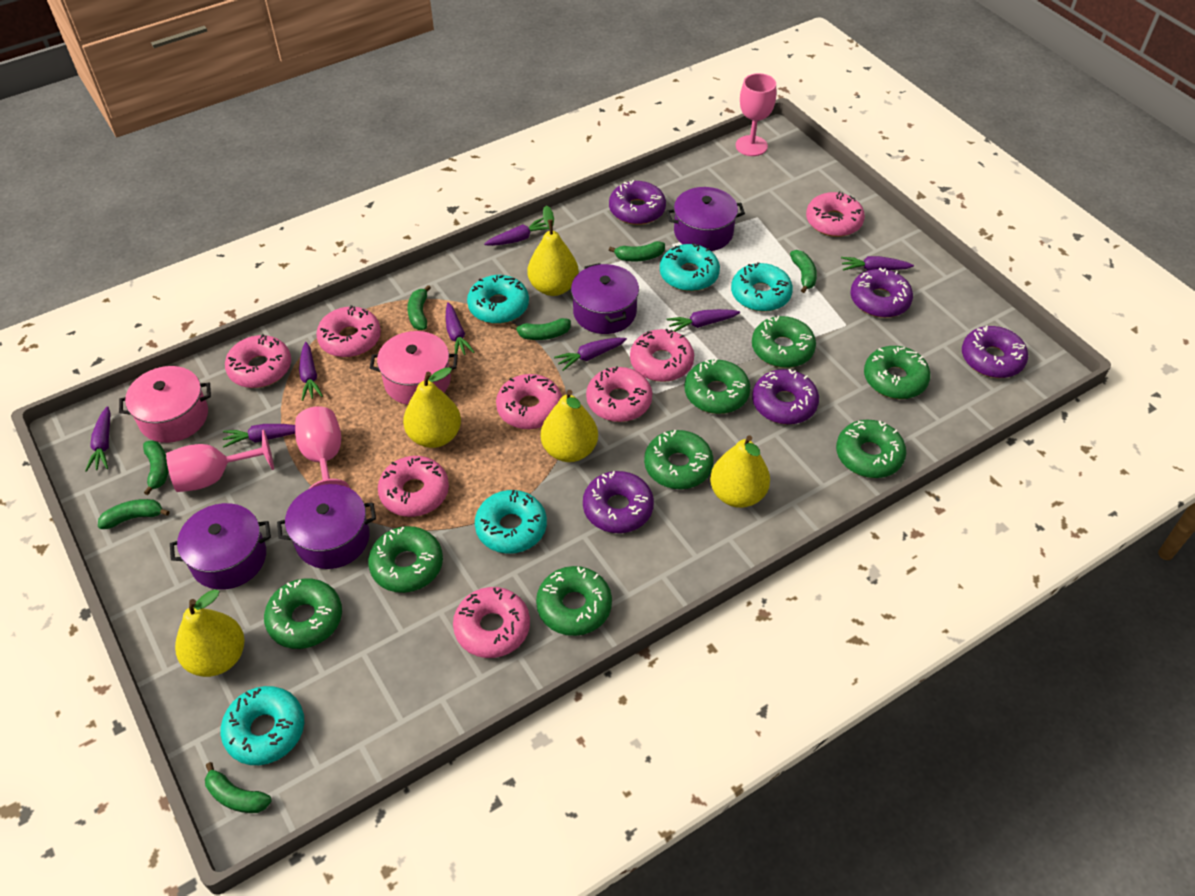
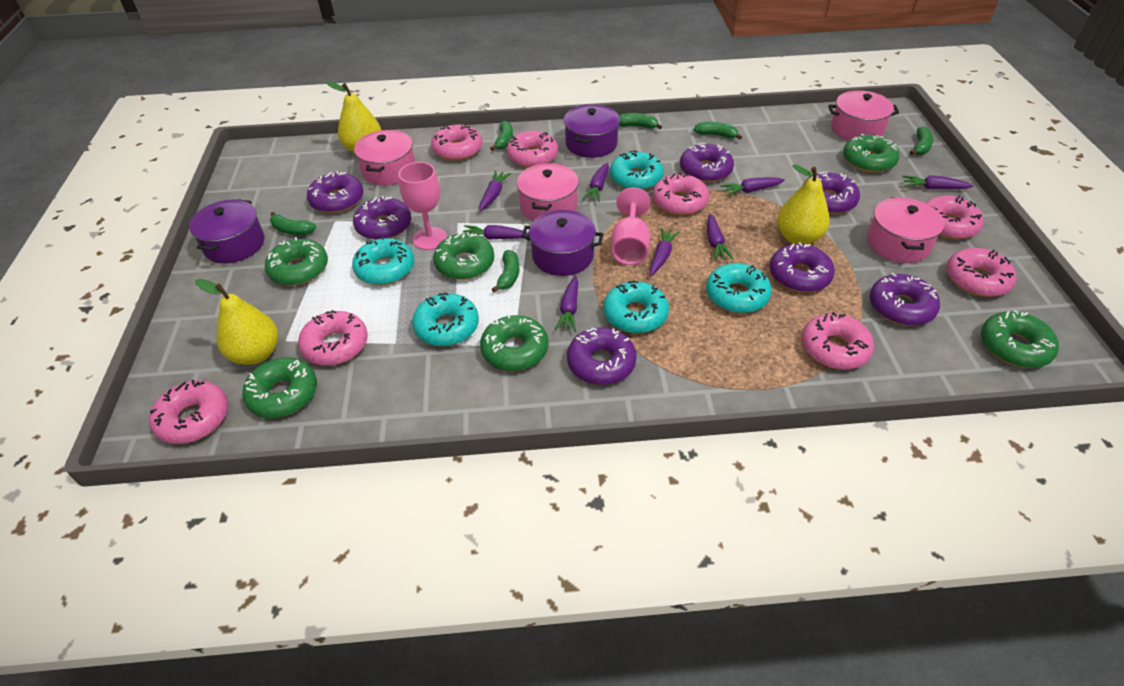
green banana: 7 -> 6
green donut: 8 -> 6
pink goblet: 3 -> 2
pink pot: 2 -> 4
purple donut: 5 -> 7
purple pot: 4 -> 3
yellow pear: 5 -> 3

